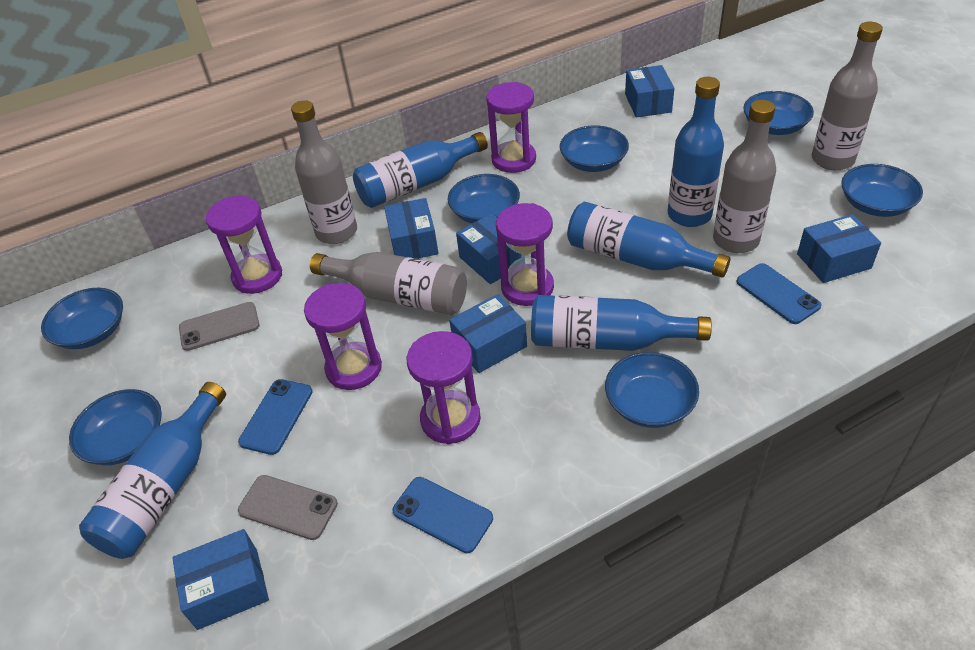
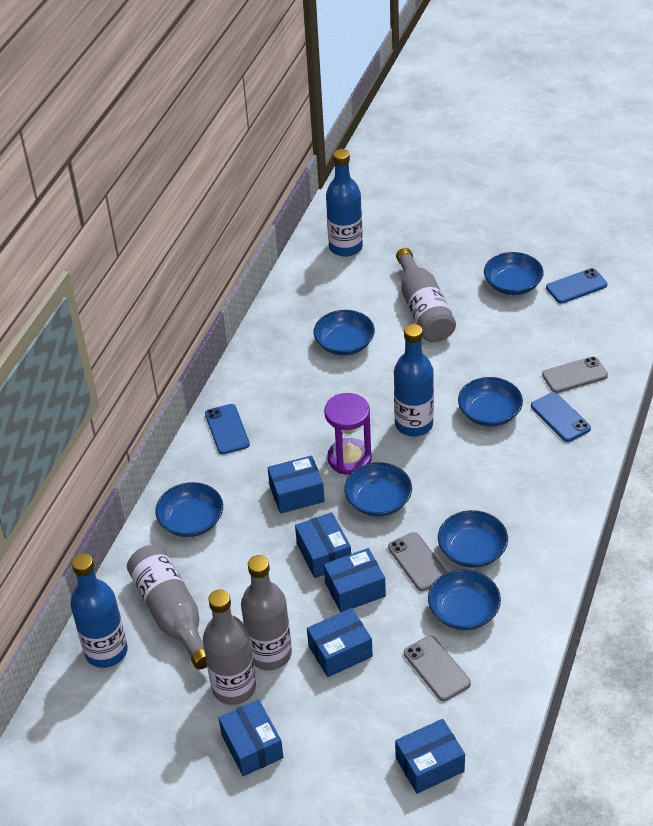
blue bottle: 5 -> 3
grey phone: 2 -> 3
purple hourglass: 5 -> 1

